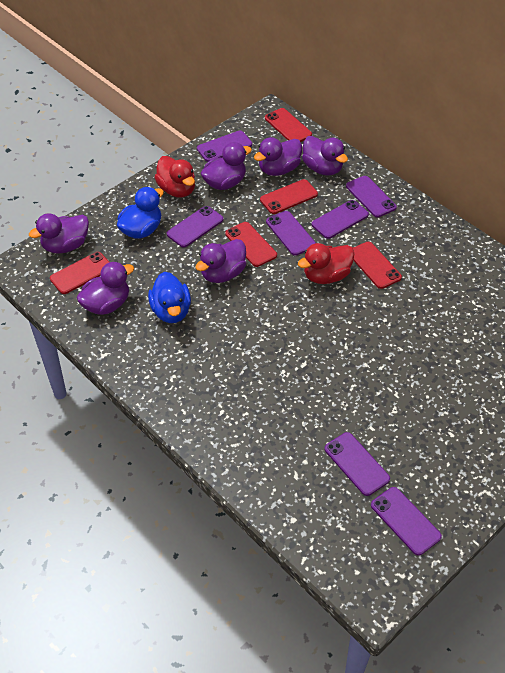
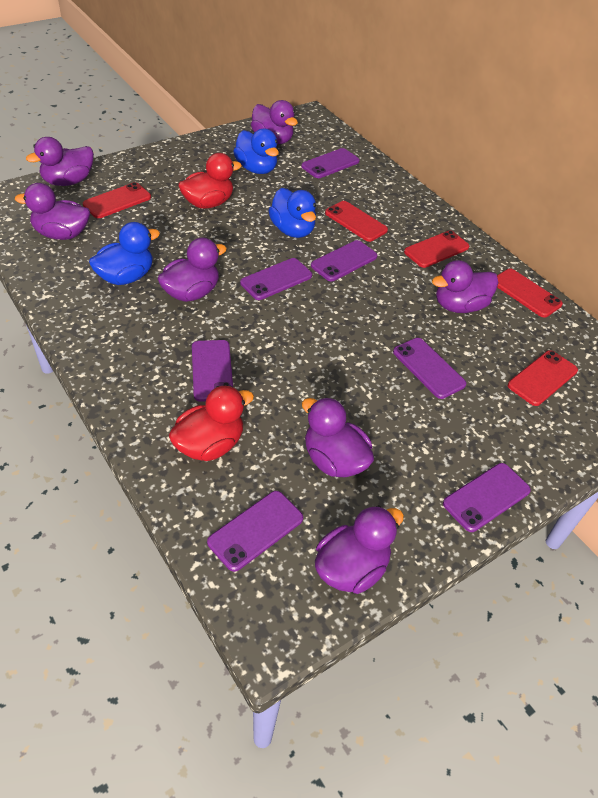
blue duck: 2 -> 3
purple duck: 6 -> 7

